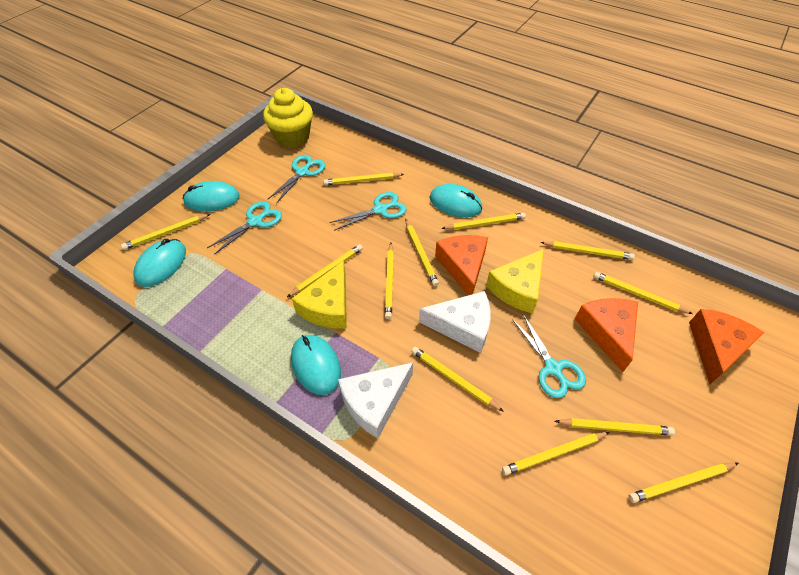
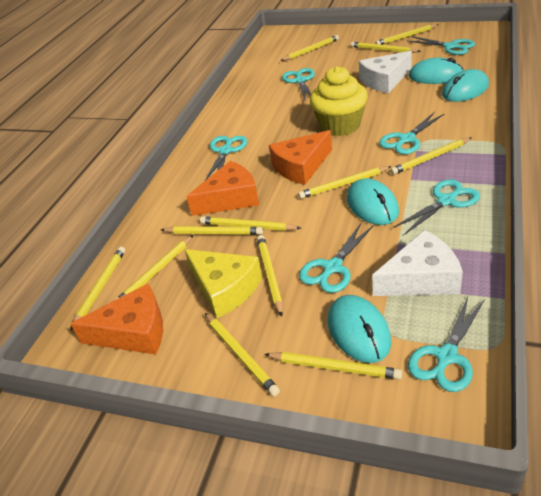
turquoise scissors: 4 -> 7
yellow cheese: 2 -> 1

